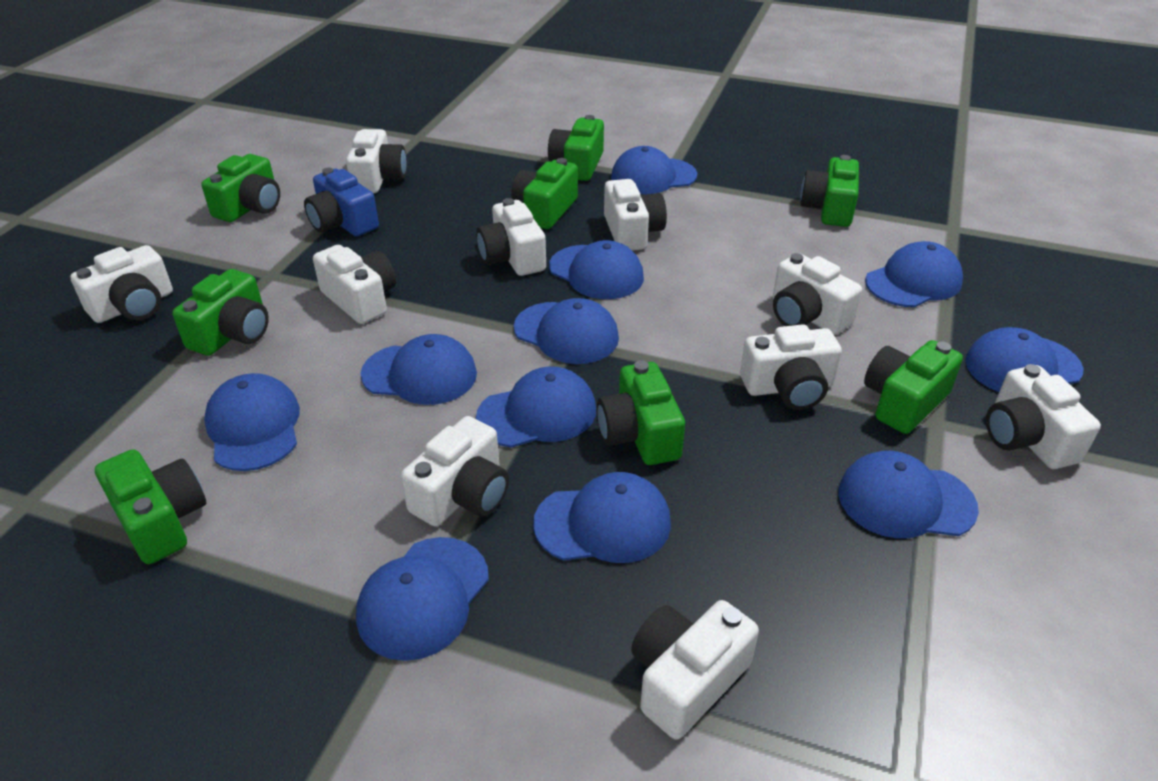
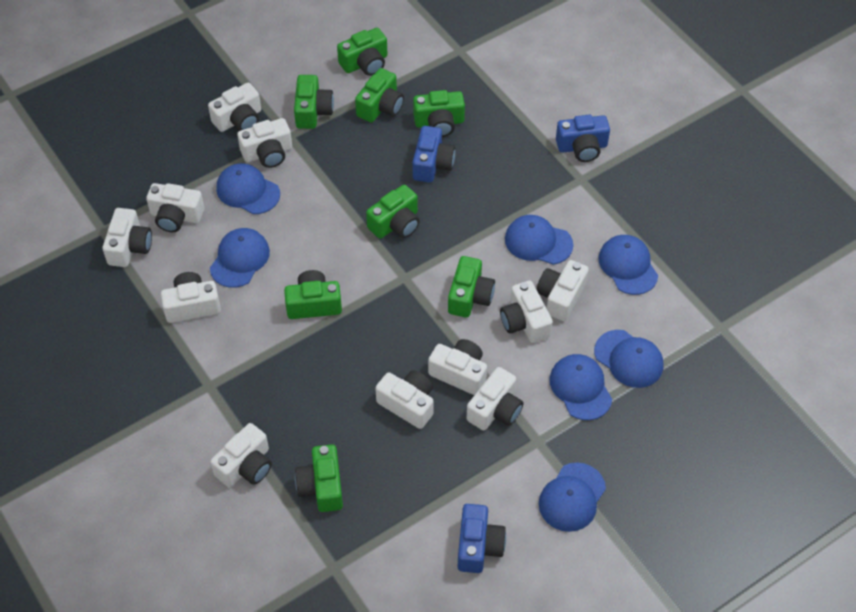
blue camera: 1 -> 3
blue cap: 11 -> 7
white camera: 10 -> 11

